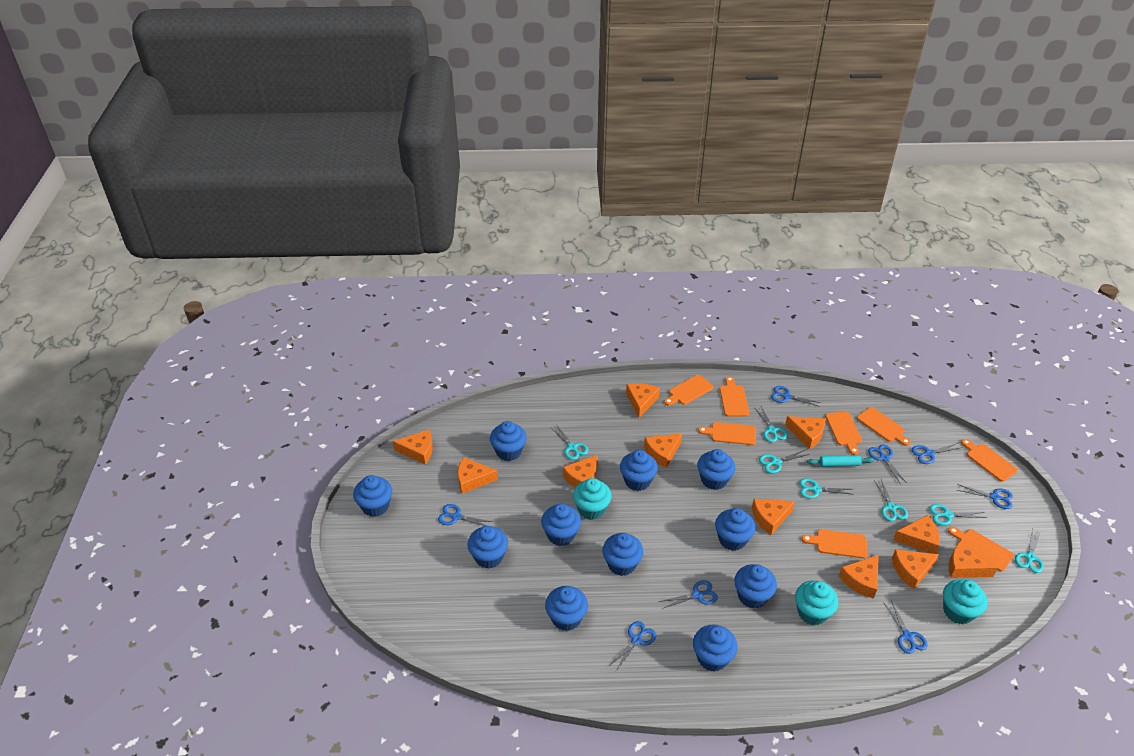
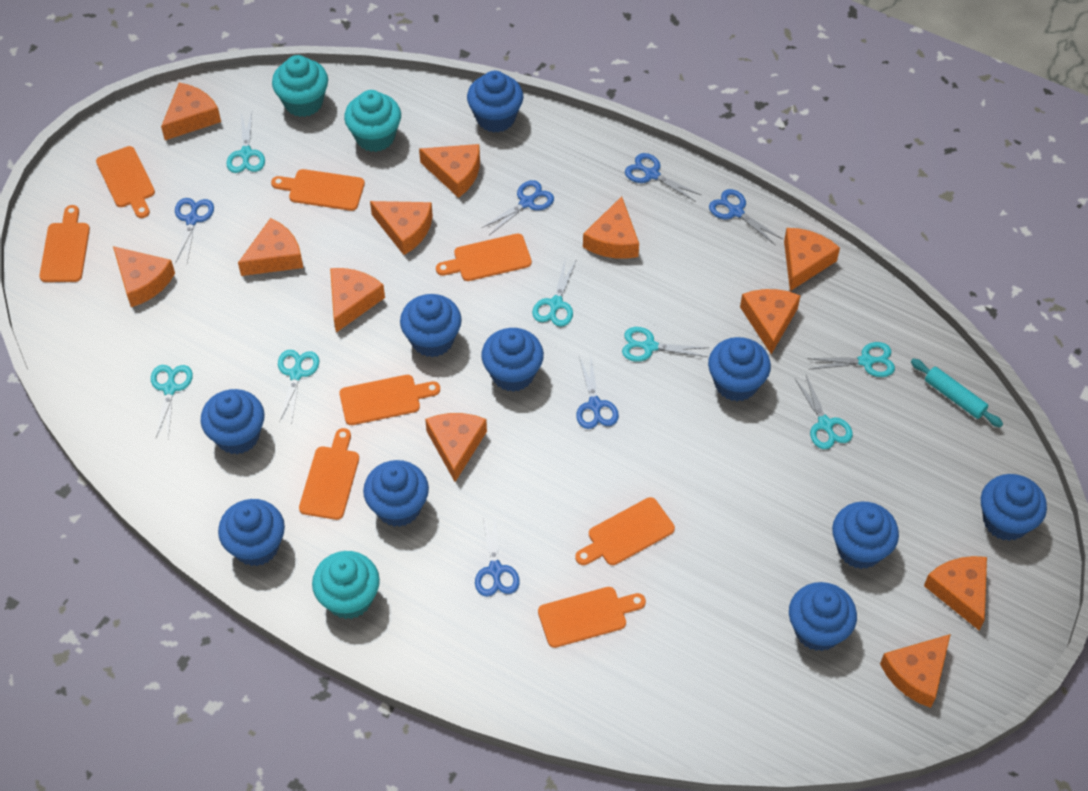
blue cupcake: 11 -> 10
blue scissors: 8 -> 6
orange cheese: 11 -> 12

